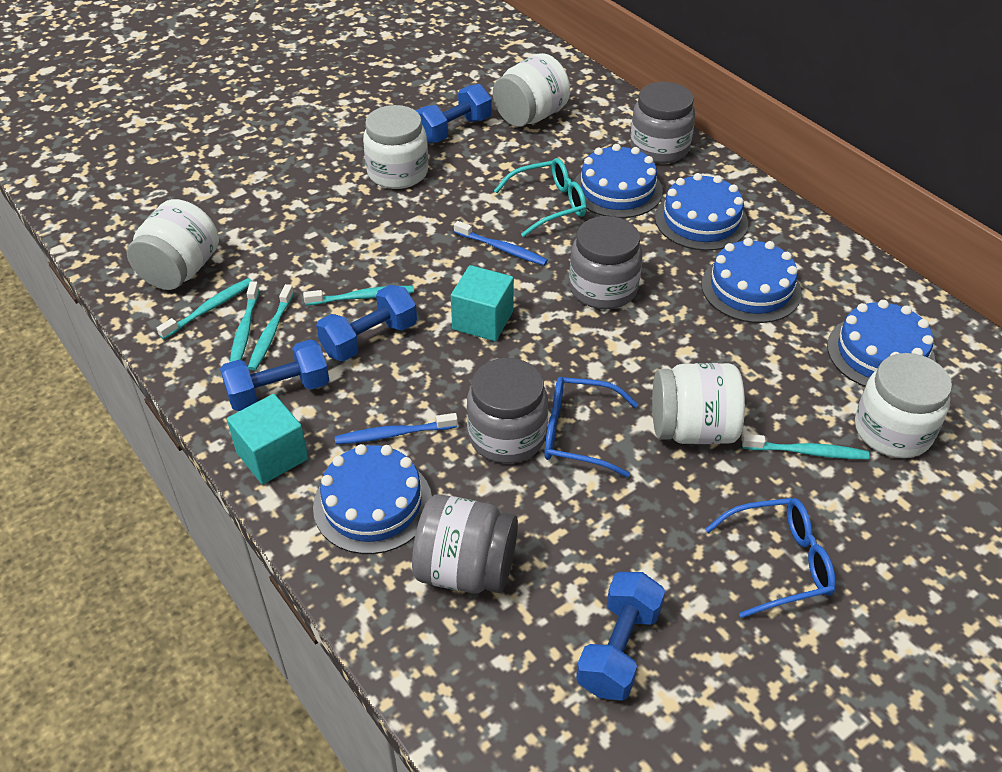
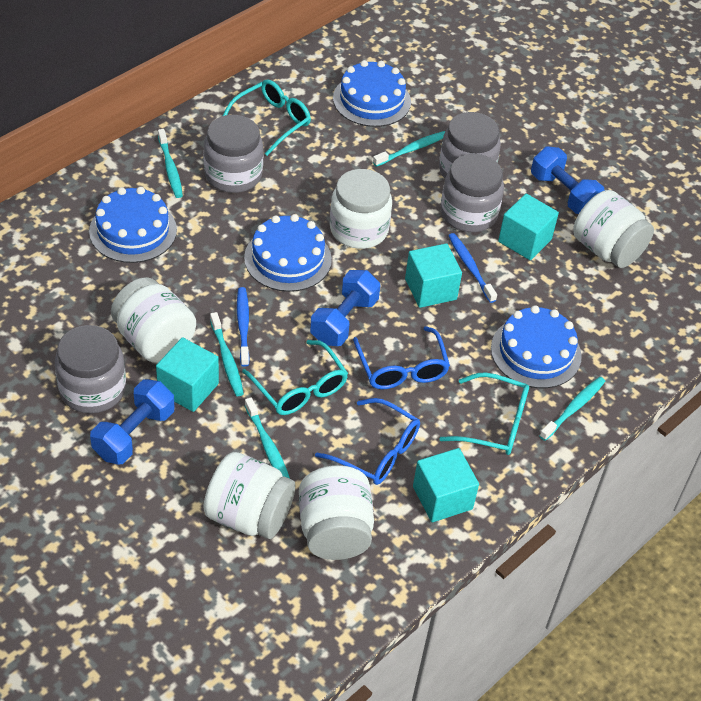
blue cake: 5 -> 4
blue dumbbell: 4 -> 3
turquoise cube: 2 -> 4
turquoise glasses: 1 -> 3

